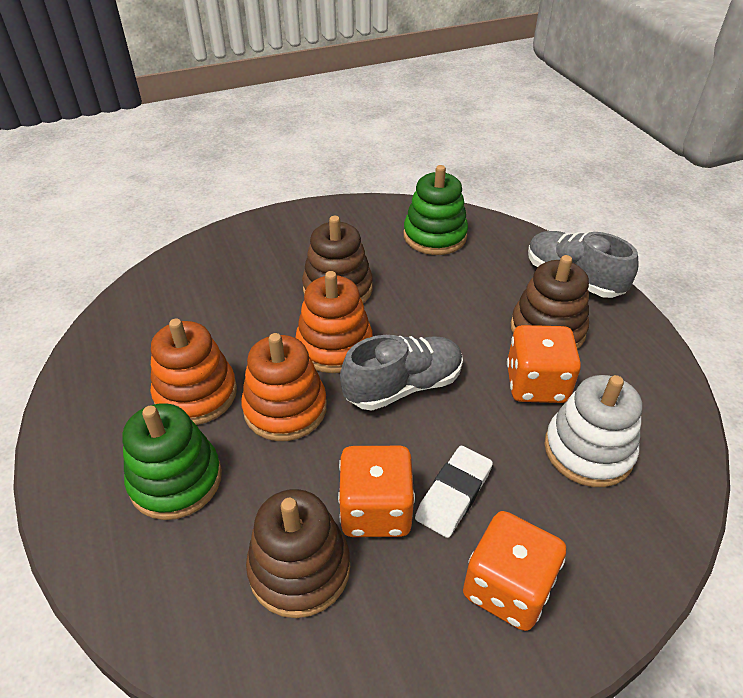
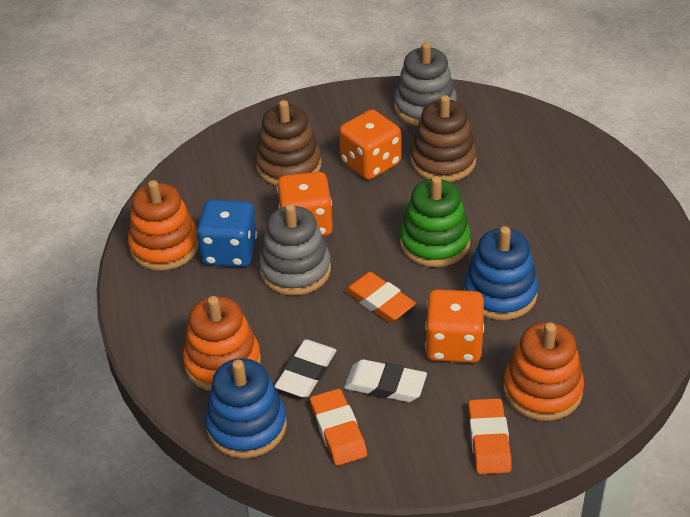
blue dice: 0 -> 1
blue stacking toy: 0 -> 2
brown stacking toy: 3 -> 2
green stacking toy: 2 -> 1
grey shoe: 2 -> 0
grey stacking toy: 0 -> 2
orange eraser: 0 -> 3
white eraser: 1 -> 2
white stacking toy: 1 -> 0

